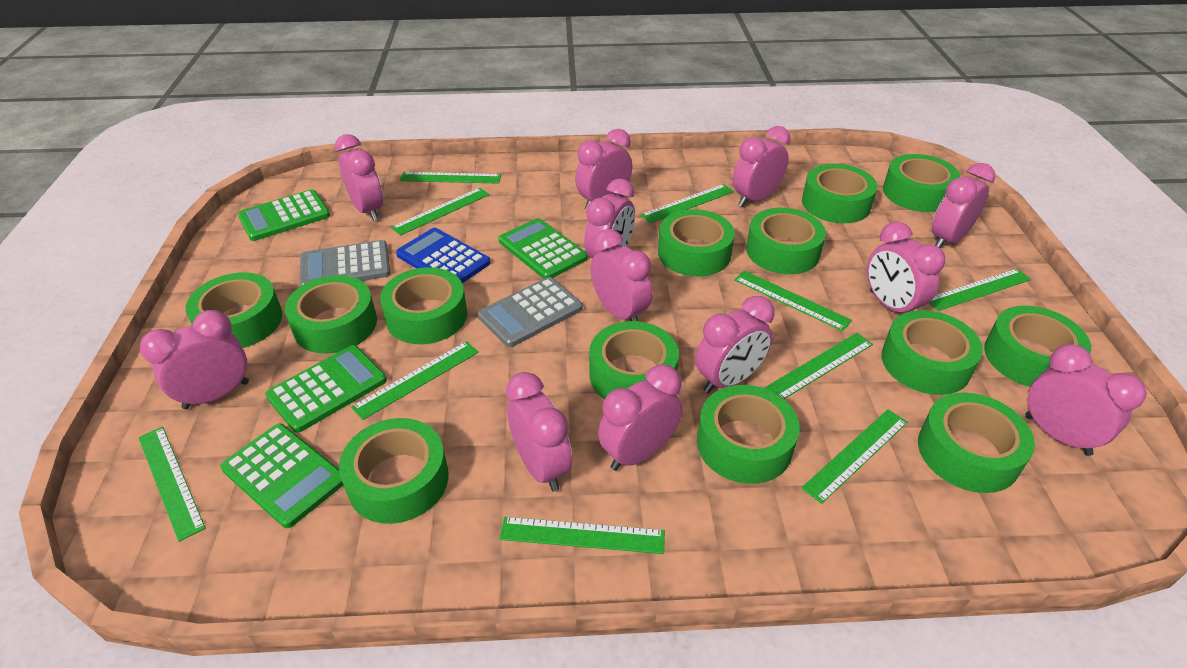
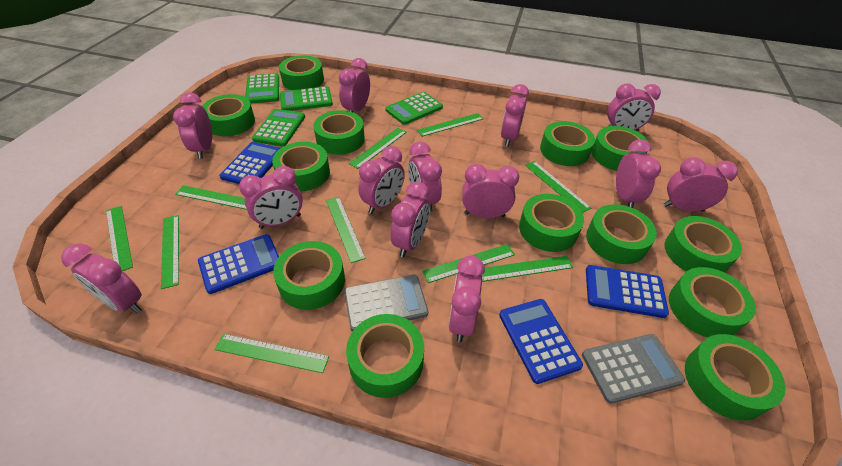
blue calculator: 1 -> 4
pink clock: 12 -> 13

